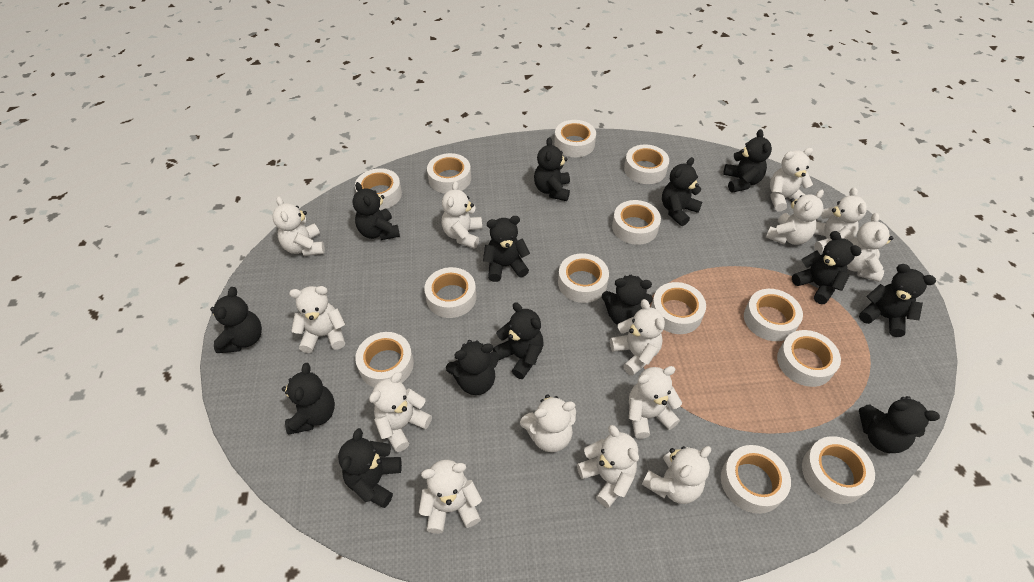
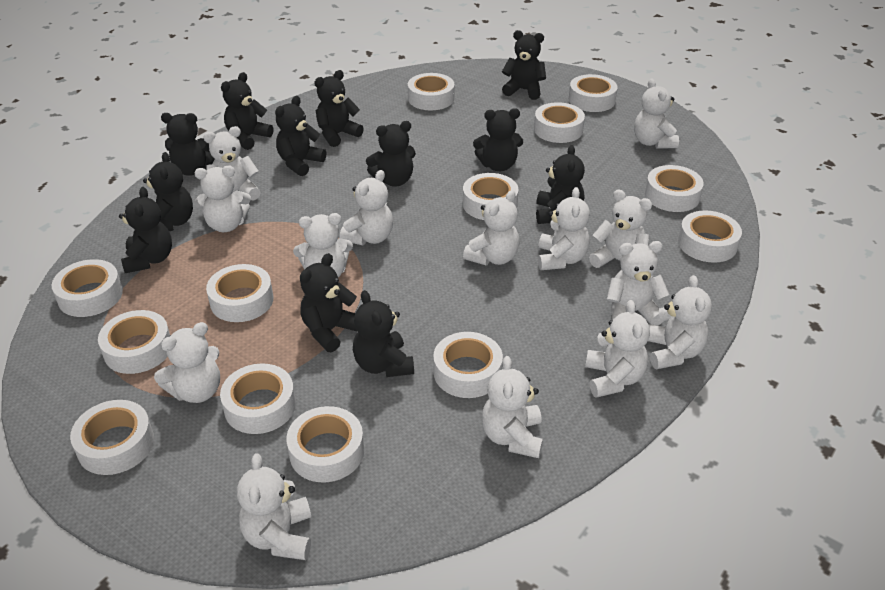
black teddy bear: 14 -> 12

